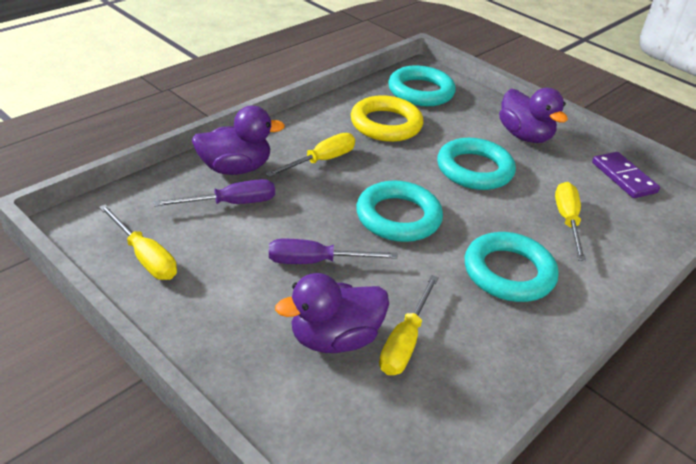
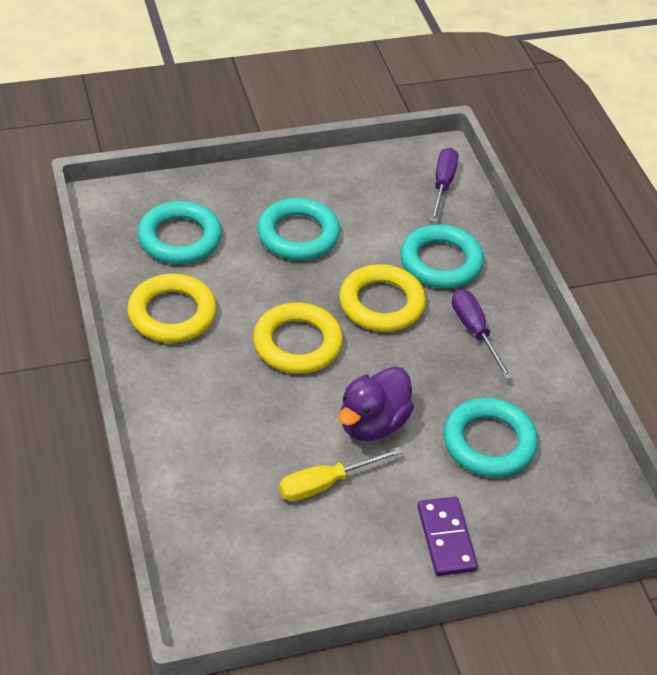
purple duck: 3 -> 1
yellow ring: 1 -> 3
yellow screwdriver: 4 -> 1

